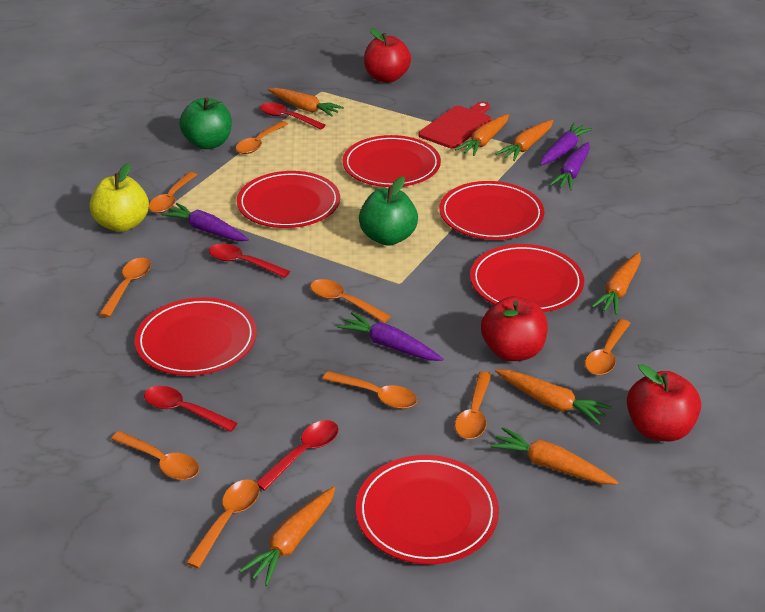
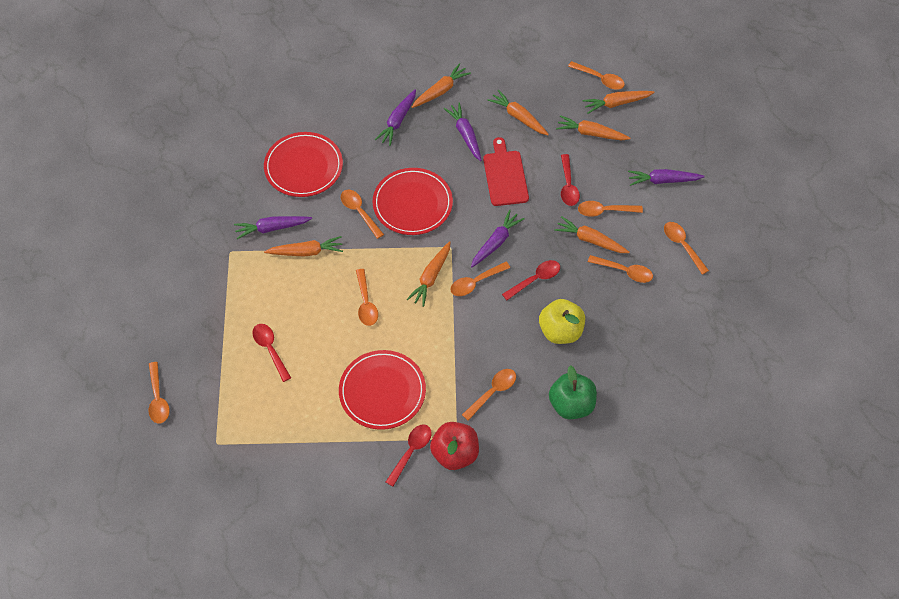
green apple: 2 -> 1
purple carrot: 4 -> 5
red apple: 3 -> 1
red plate: 6 -> 3

